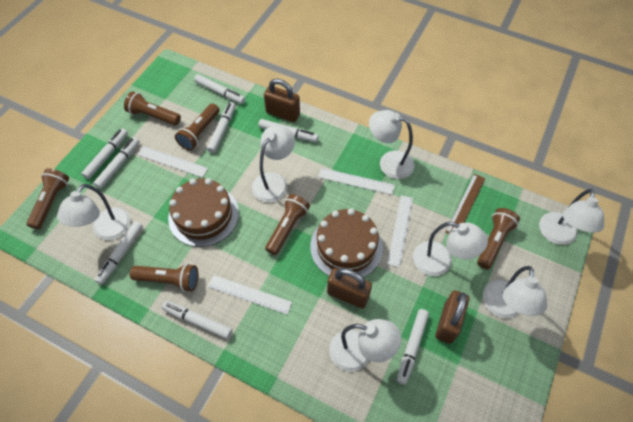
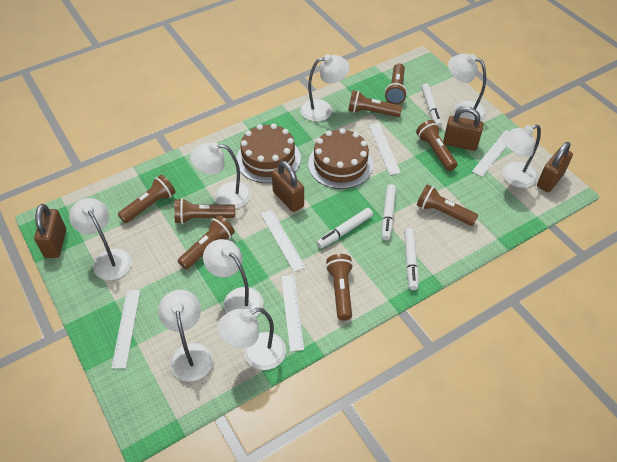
brown flashlight: 6 -> 8
brown padlock: 3 -> 4
brown ruler: 1 -> 0
white lamp: 7 -> 8
white marker: 8 -> 4
white ruler: 4 -> 5

